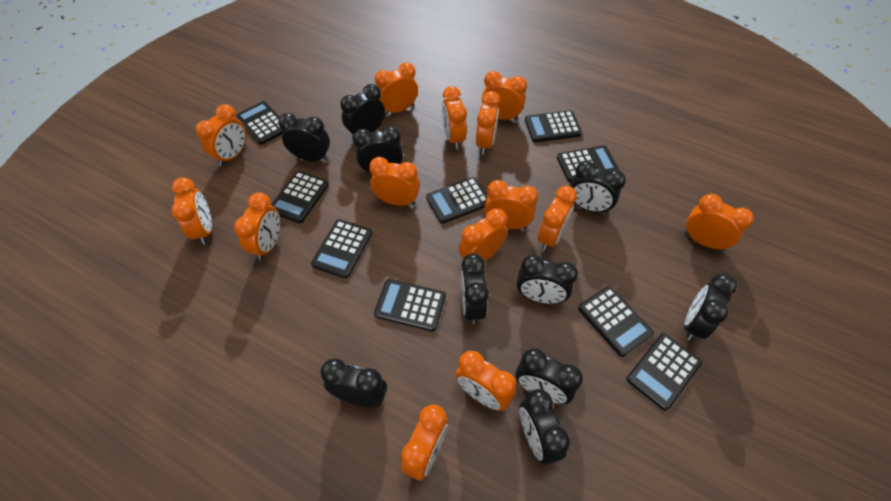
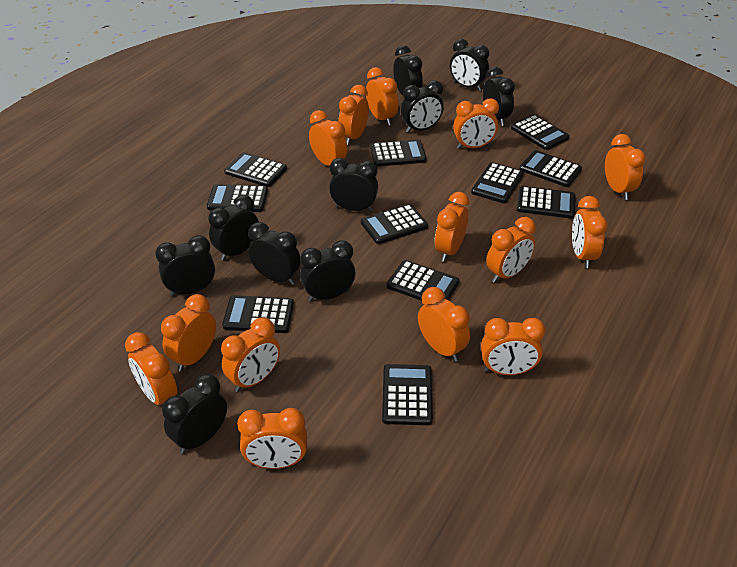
black calculator: 9 -> 11

